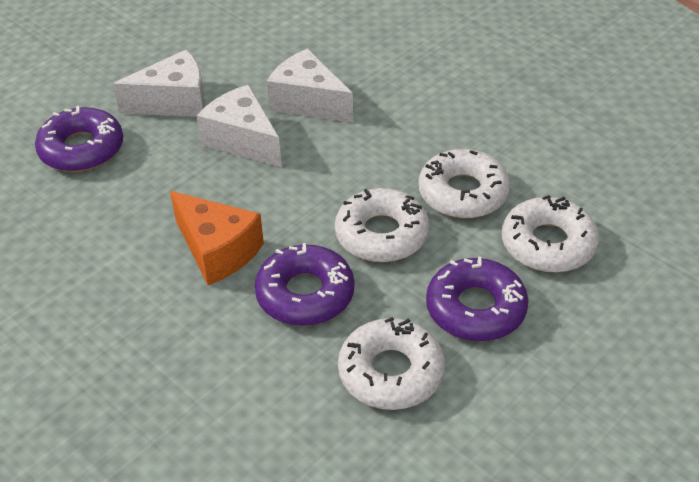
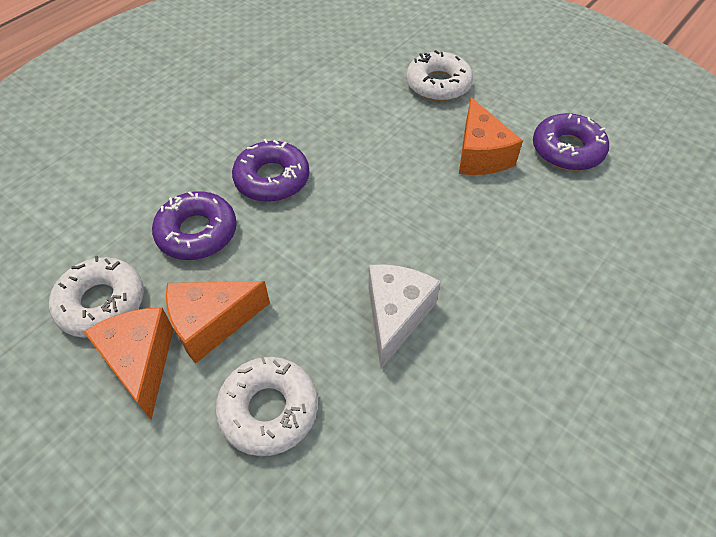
orange cheese: 1 -> 3
white cheese: 3 -> 1
white donut: 4 -> 3

